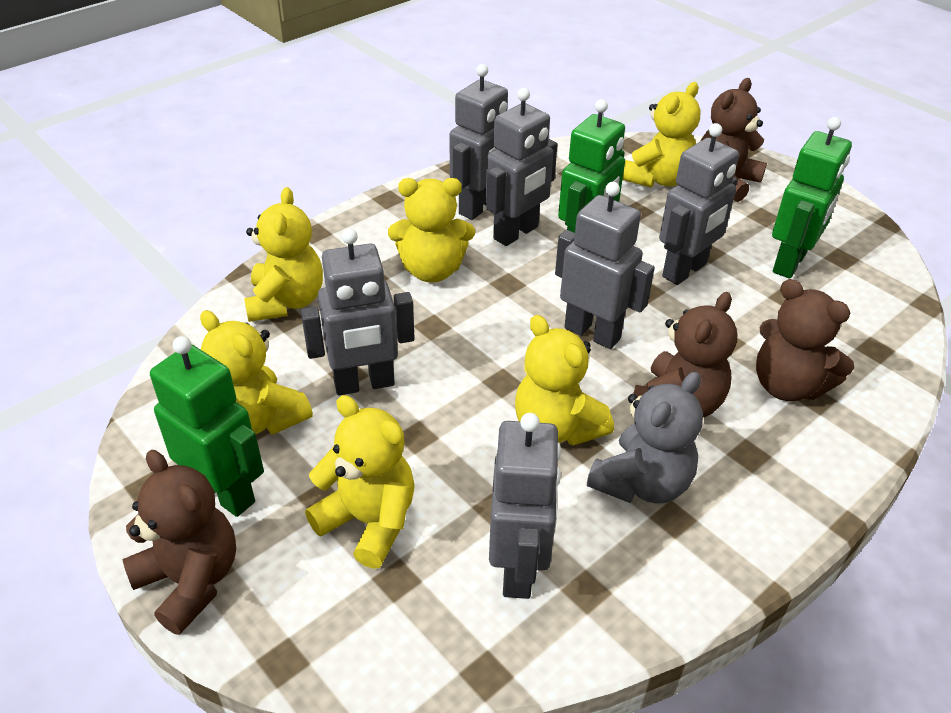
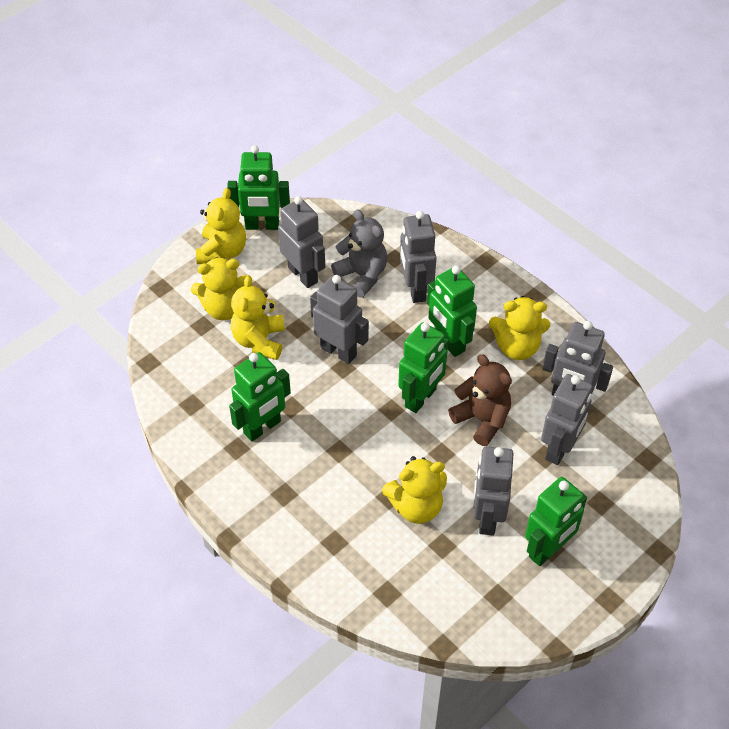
brown teddy bear: 4 -> 1
green robot: 3 -> 5
yellow teddy bear: 6 -> 5

